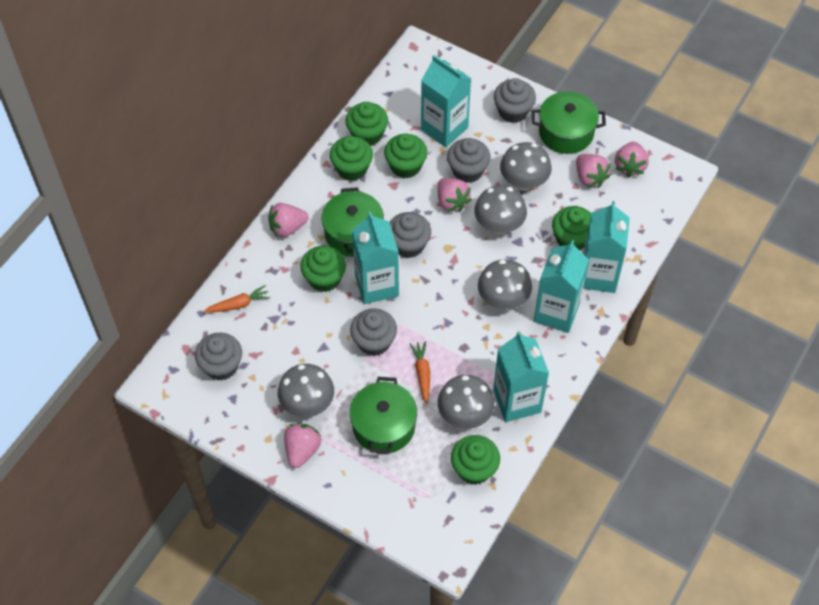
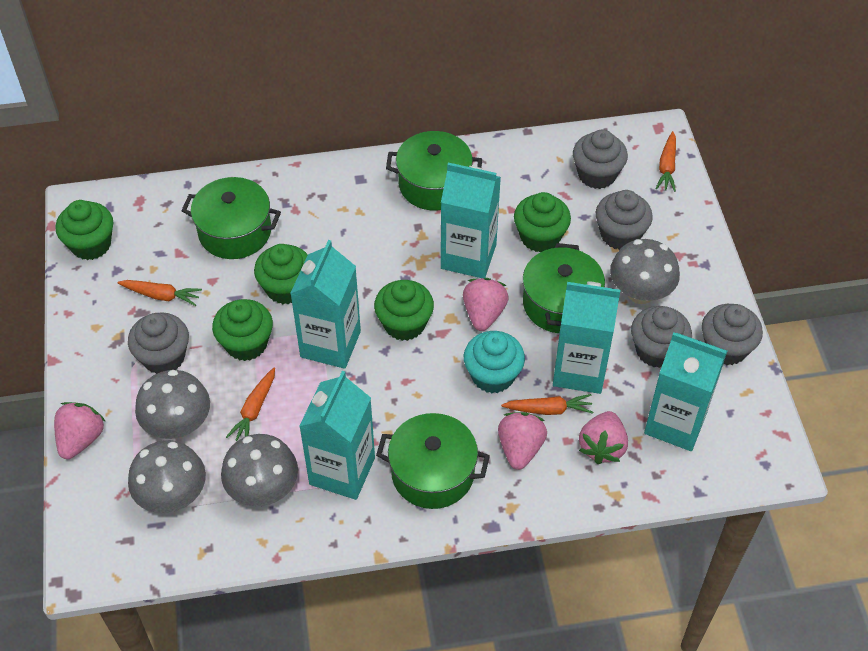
green cupcake: 6 -> 5
green pot: 3 -> 4
grey mushroom: 5 -> 4
orange carrot: 2 -> 4
pink strawberry: 5 -> 4
turquoise cupcake: 0 -> 1

